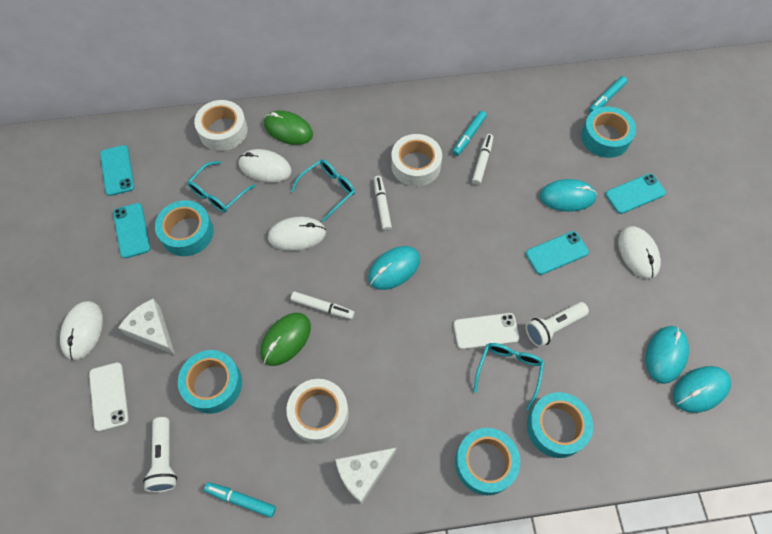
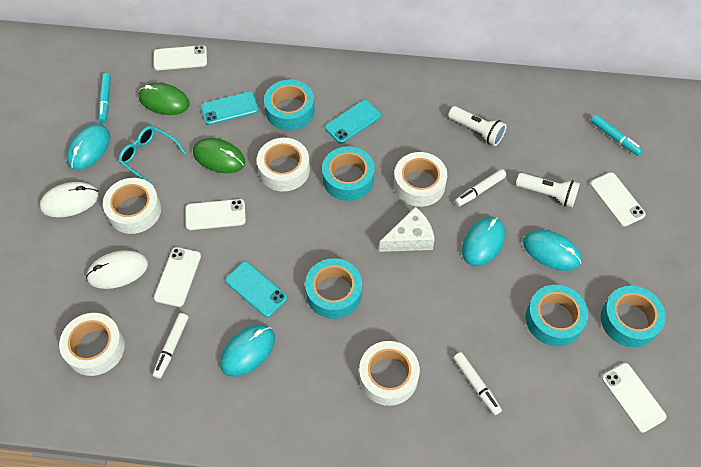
turquoise glasses: 3 -> 1
turquoise marker: 3 -> 2
turquoise phone: 4 -> 3
white cheese: 2 -> 1
white mouse: 4 -> 2
white phone: 2 -> 5
white tape: 3 -> 5

